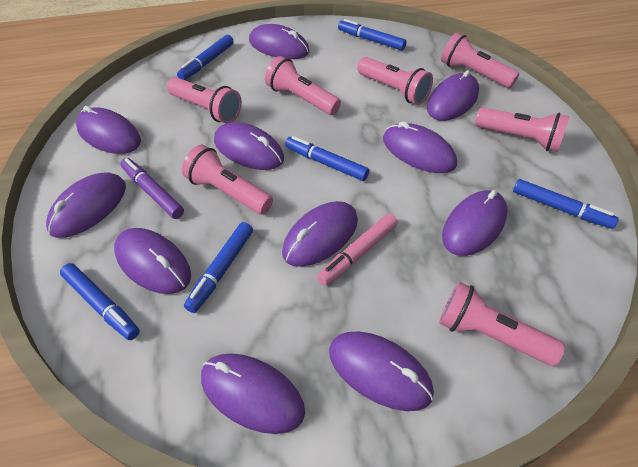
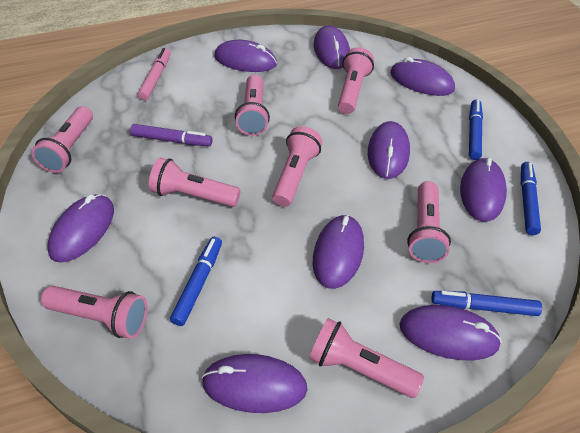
blue marker: 6 -> 4
pink flashlight: 7 -> 8
purple mouse: 11 -> 9

